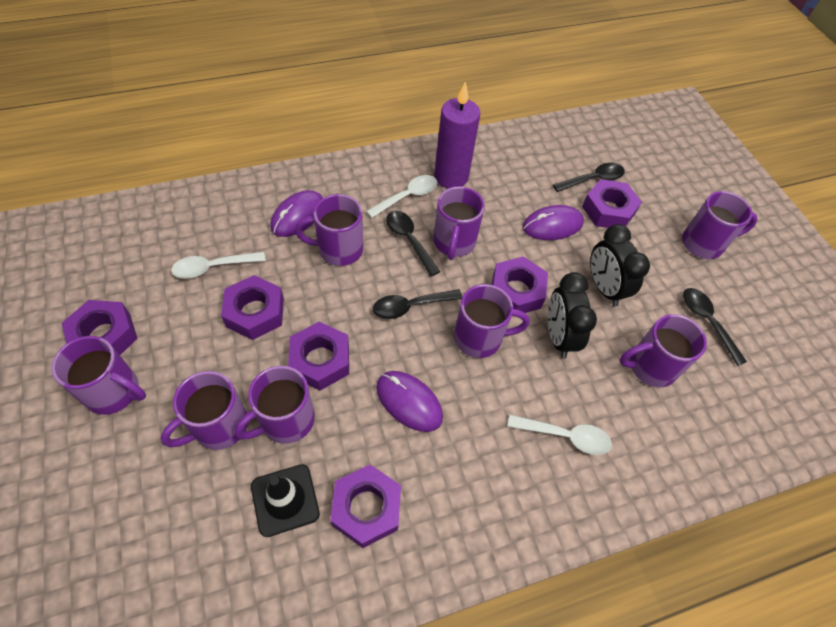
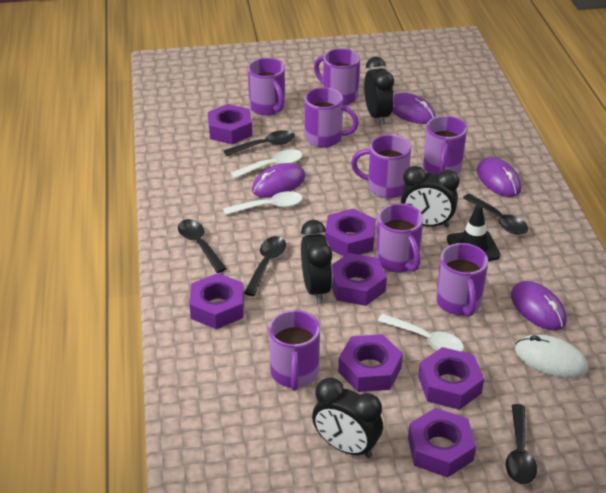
black clock: 2 -> 4
black spoon: 4 -> 5
purple candle: 1 -> 0
purple mouse: 3 -> 4
purple nut: 6 -> 7
white mouse: 0 -> 1

